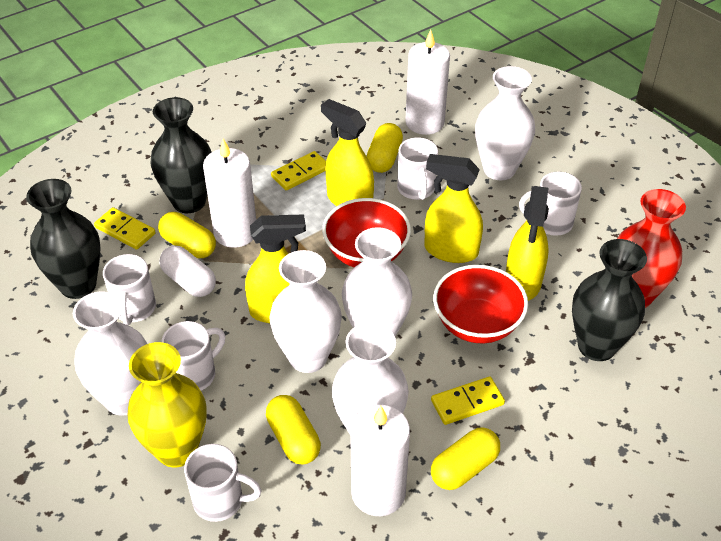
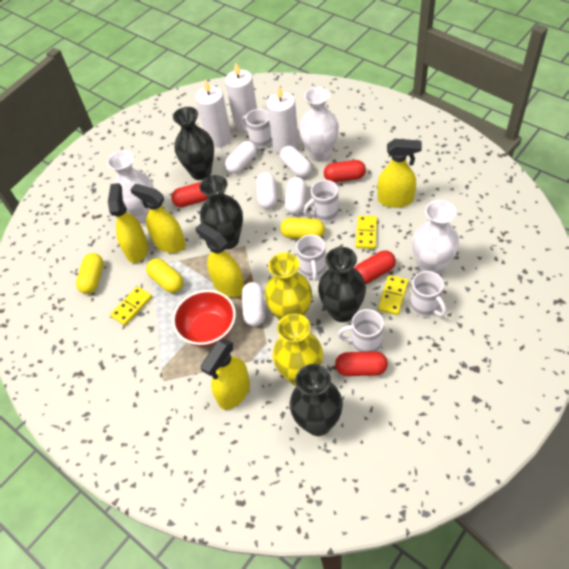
black vase: 3 -> 4
red bowl: 2 -> 1
red capsule: 0 -> 4
red vase: 1 -> 0
white capsule: 1 -> 5
white vase: 5 -> 3
yellow capsule: 4 -> 3
yellow spray bottle: 4 -> 5
yellow vase: 1 -> 2

